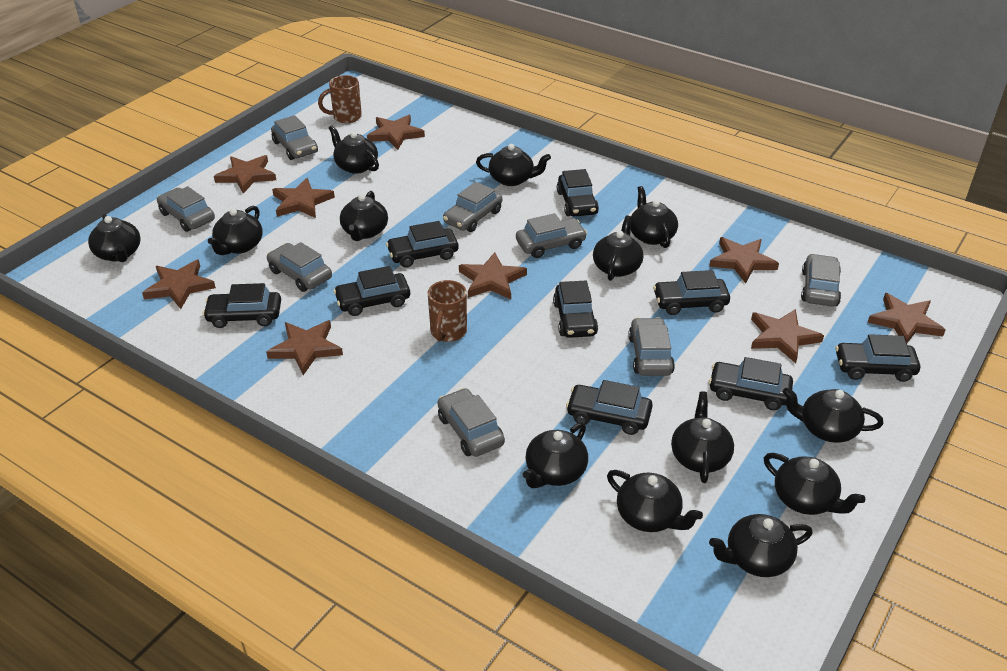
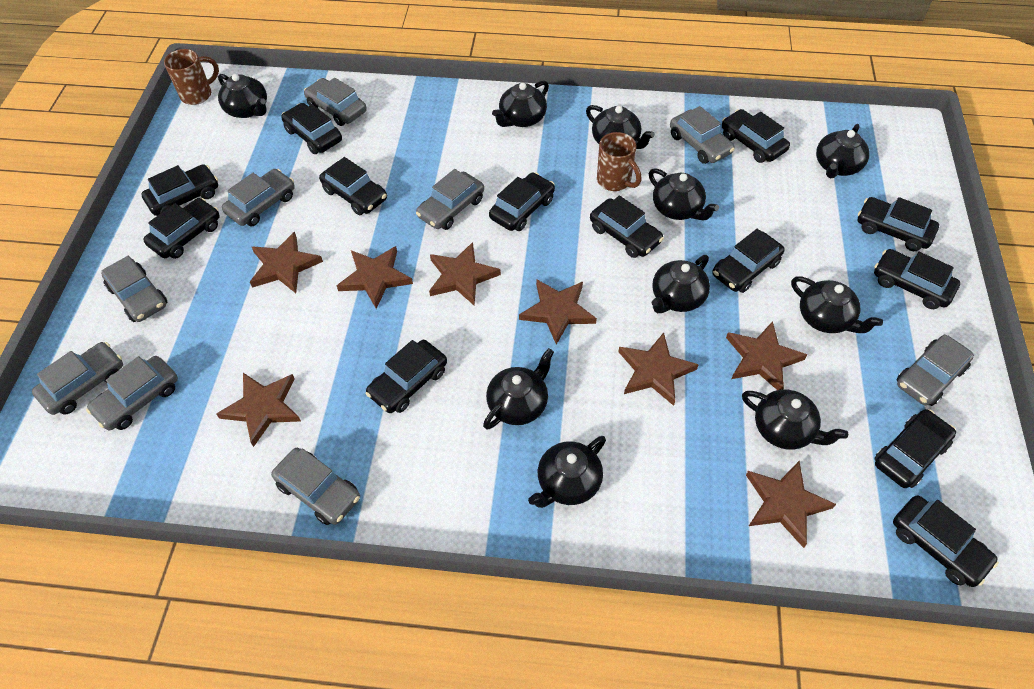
black car: 9 -> 13
black teapot: 13 -> 10
brown star: 9 -> 8
grey car: 8 -> 9

